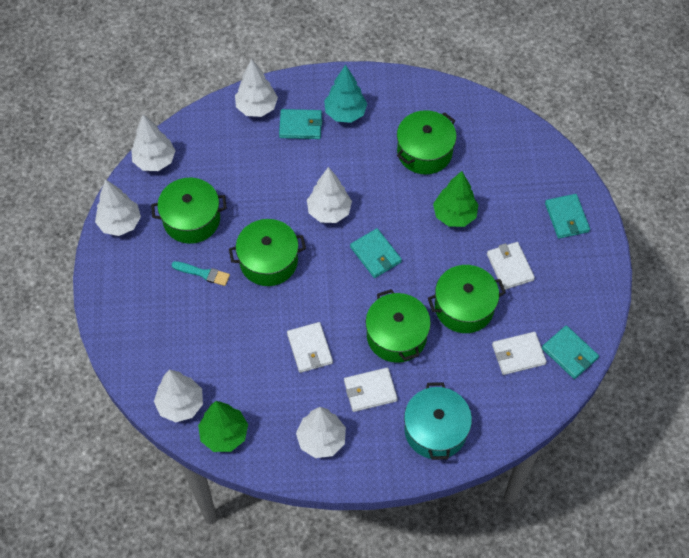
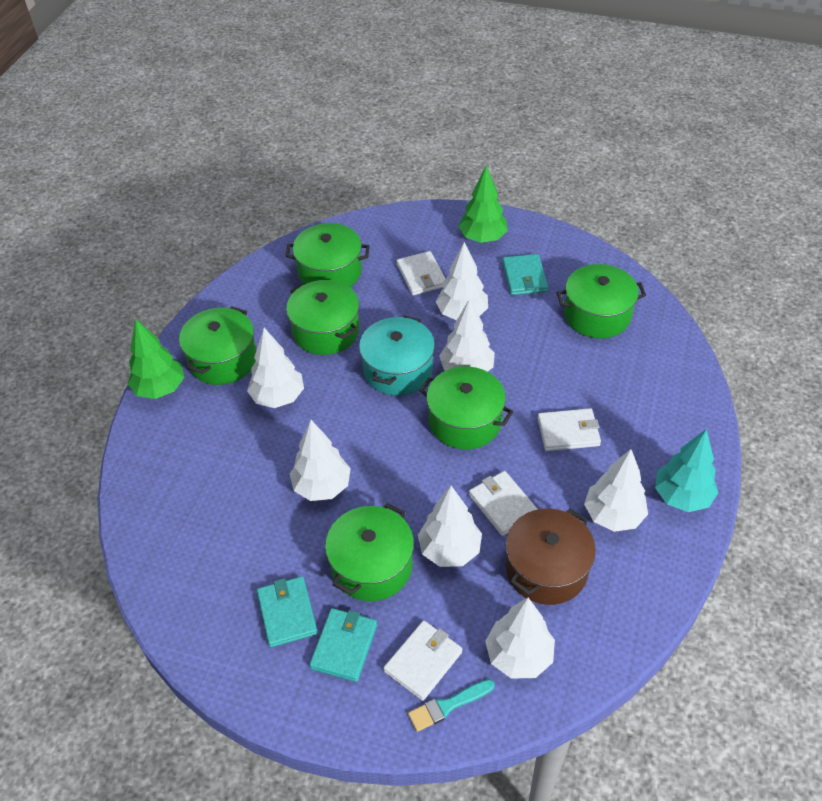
brown pot: 0 -> 1
green pot: 5 -> 6
turquoise wallet: 4 -> 3
white tree: 6 -> 7

